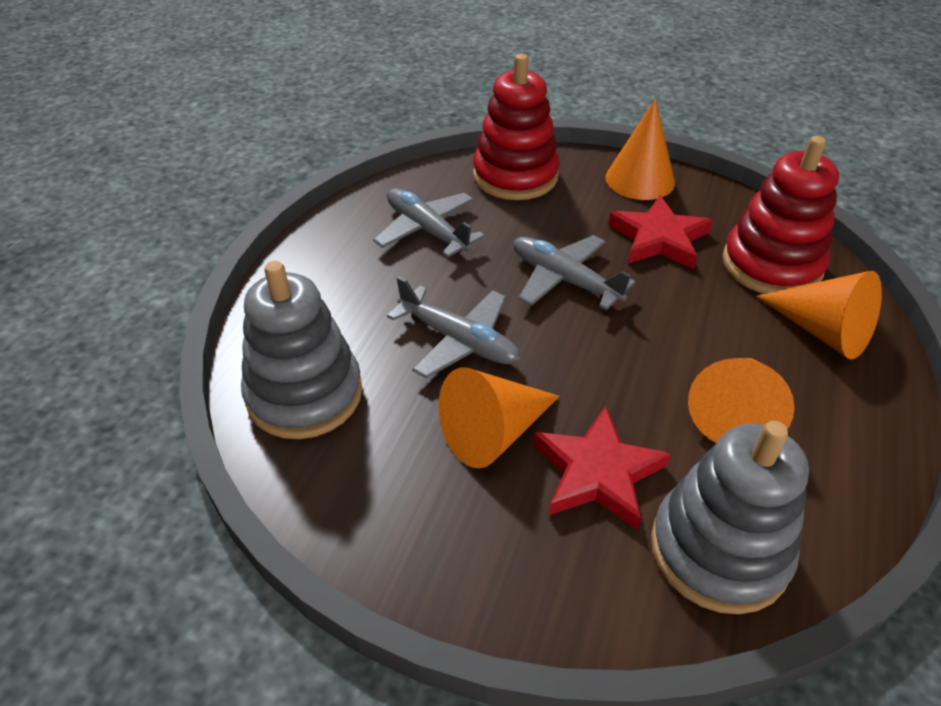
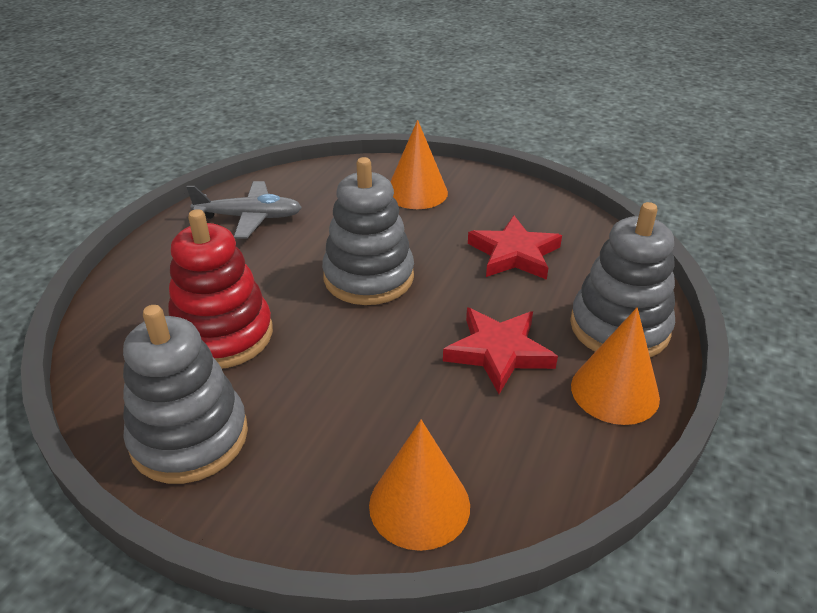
grey plane: 3 -> 1
grey stacking toy: 2 -> 3
orange cone: 4 -> 3
red stacking toy: 2 -> 1

